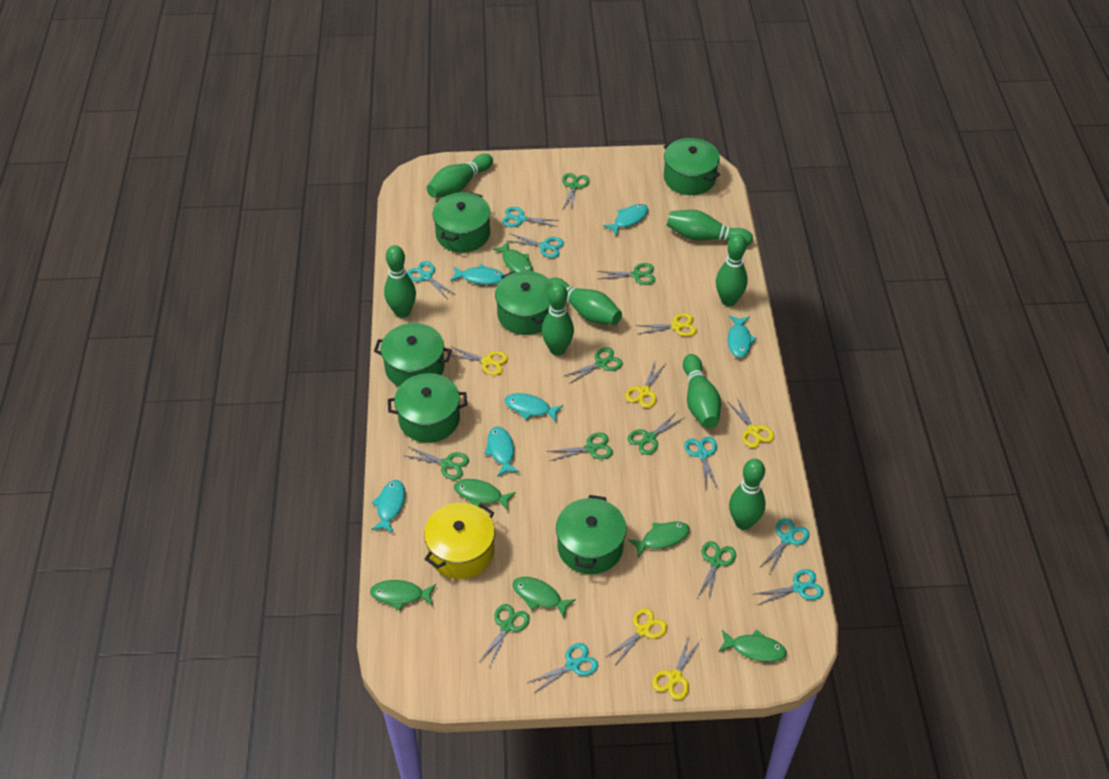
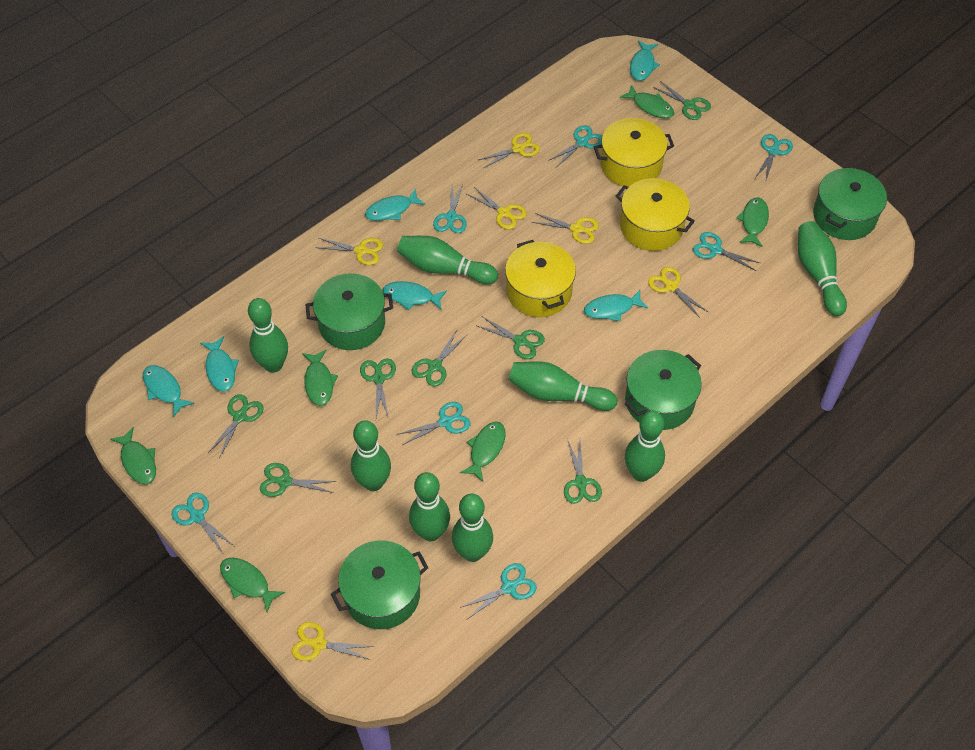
green pot: 6 -> 4
green scissors: 8 -> 7
yellow pot: 1 -> 3

